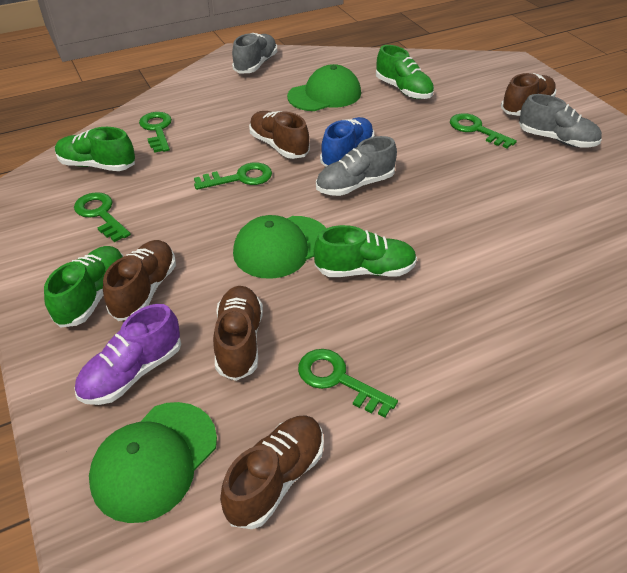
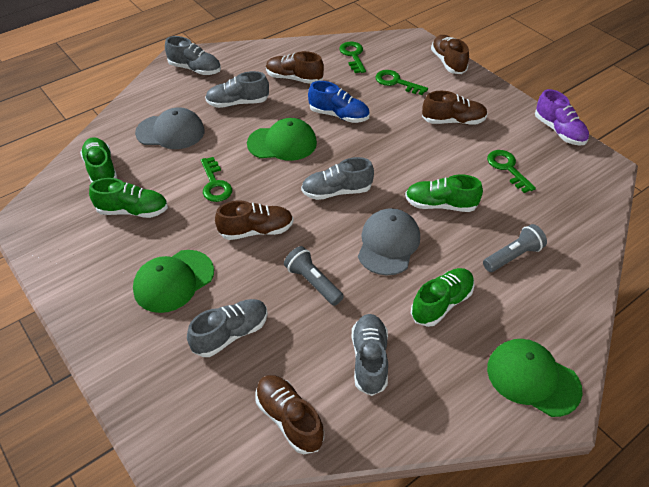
green key: 5 -> 4
grey cap: 0 -> 2
grey flashlight: 0 -> 2
grey shoe: 3 -> 5

